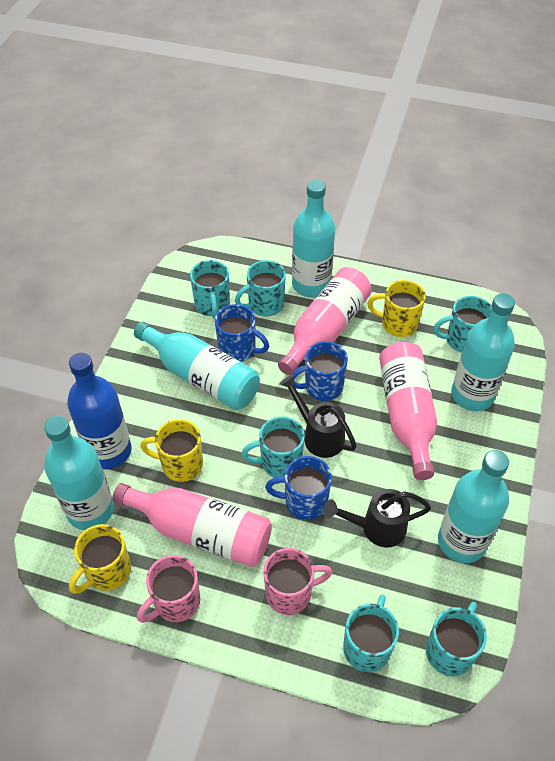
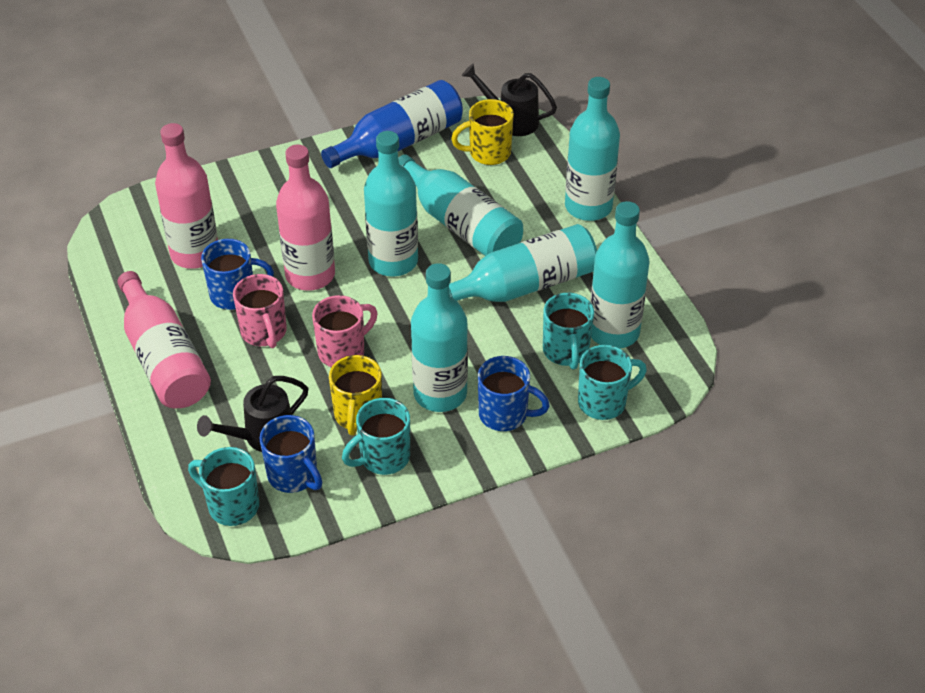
turquoise bottle: 5 -> 6
turquoise mug: 6 -> 4
yellow mug: 3 -> 2

